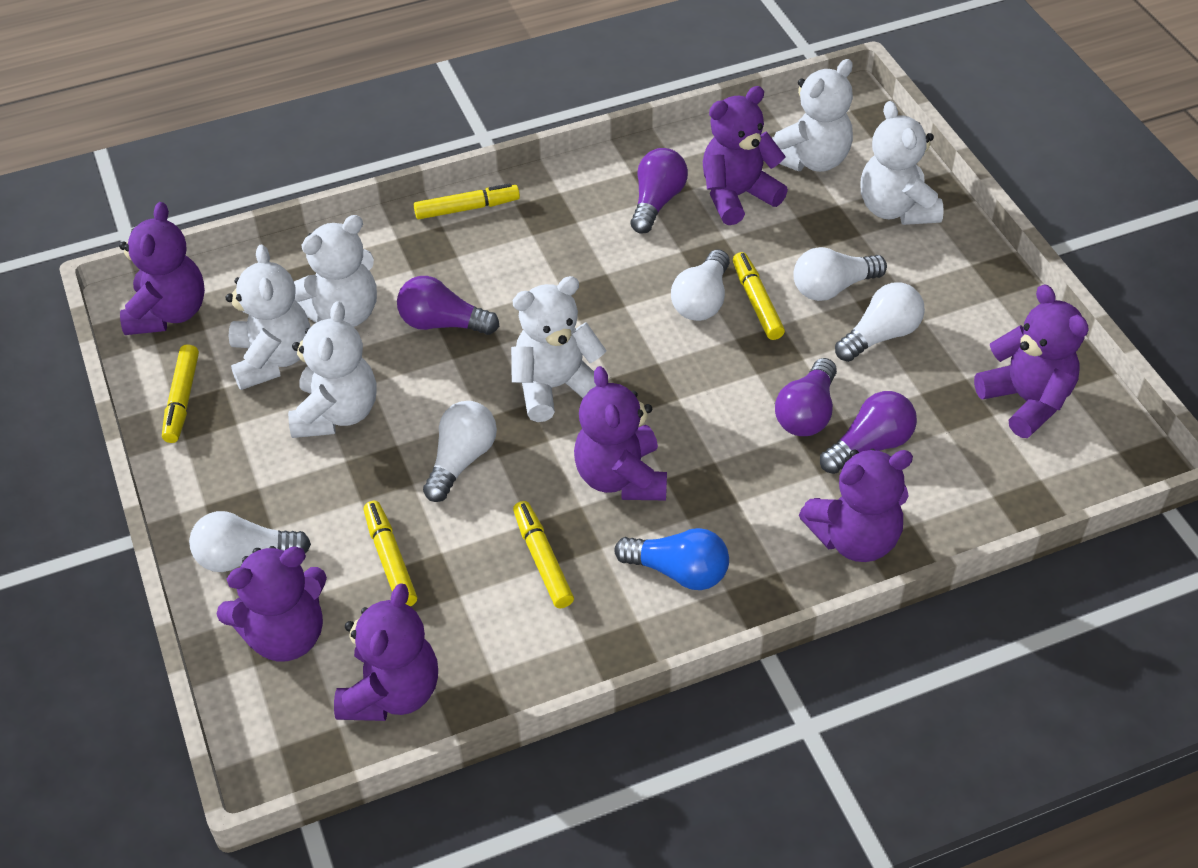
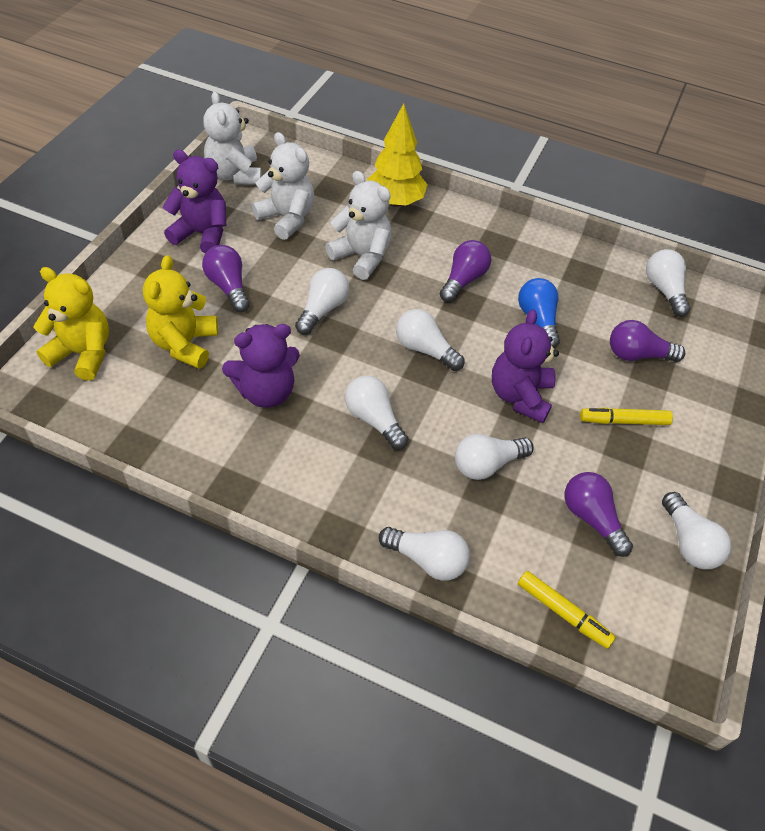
purple teddy bear: 7 -> 3
white light bulb: 5 -> 7
white teddy bear: 6 -> 3
yellow marker: 5 -> 2
yellow teddy bear: 0 -> 2
yellow tree: 0 -> 1

